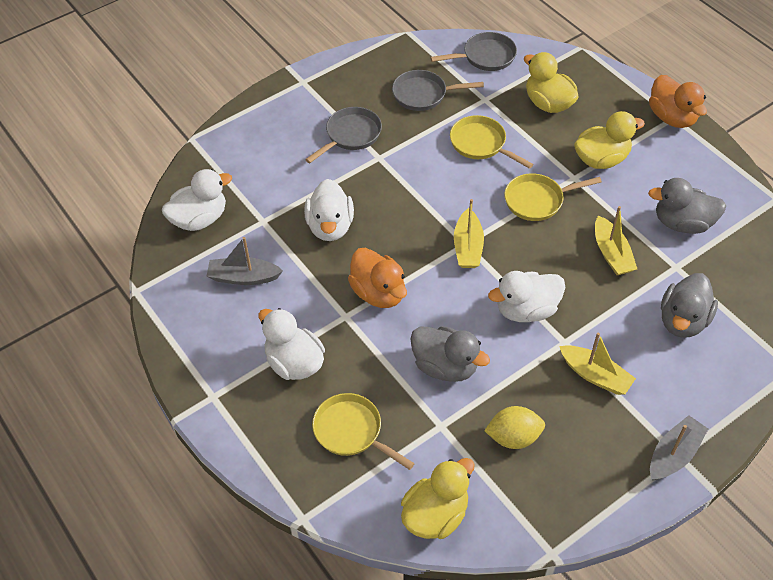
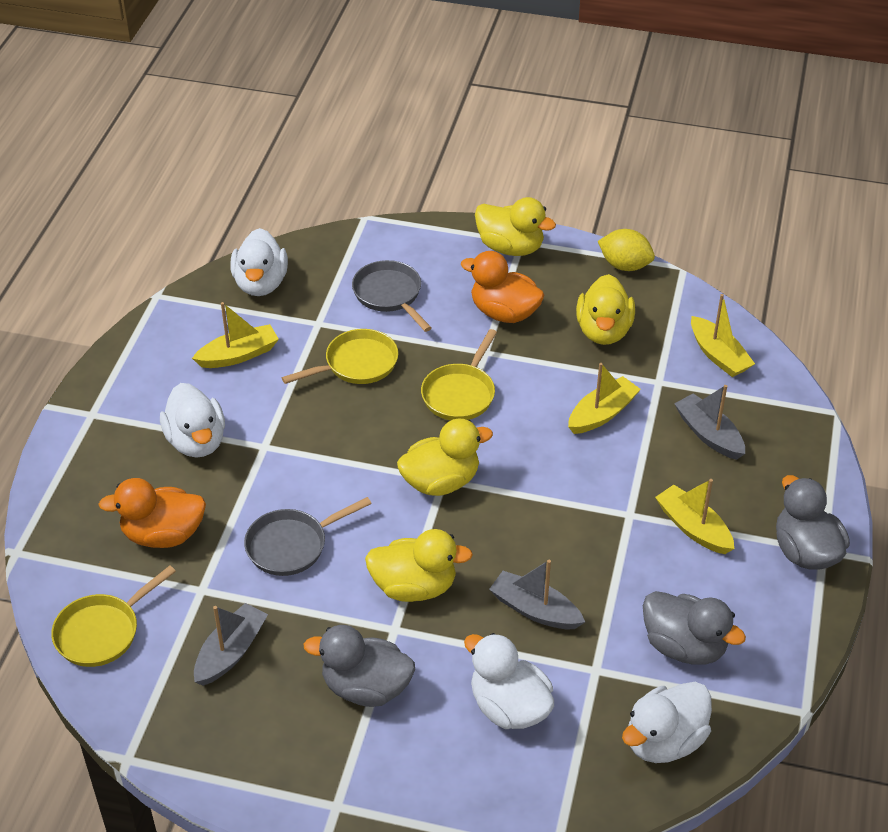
grey boat: 2 -> 3
grey pan: 3 -> 2
yellow boat: 3 -> 4
yellow duck: 3 -> 4

